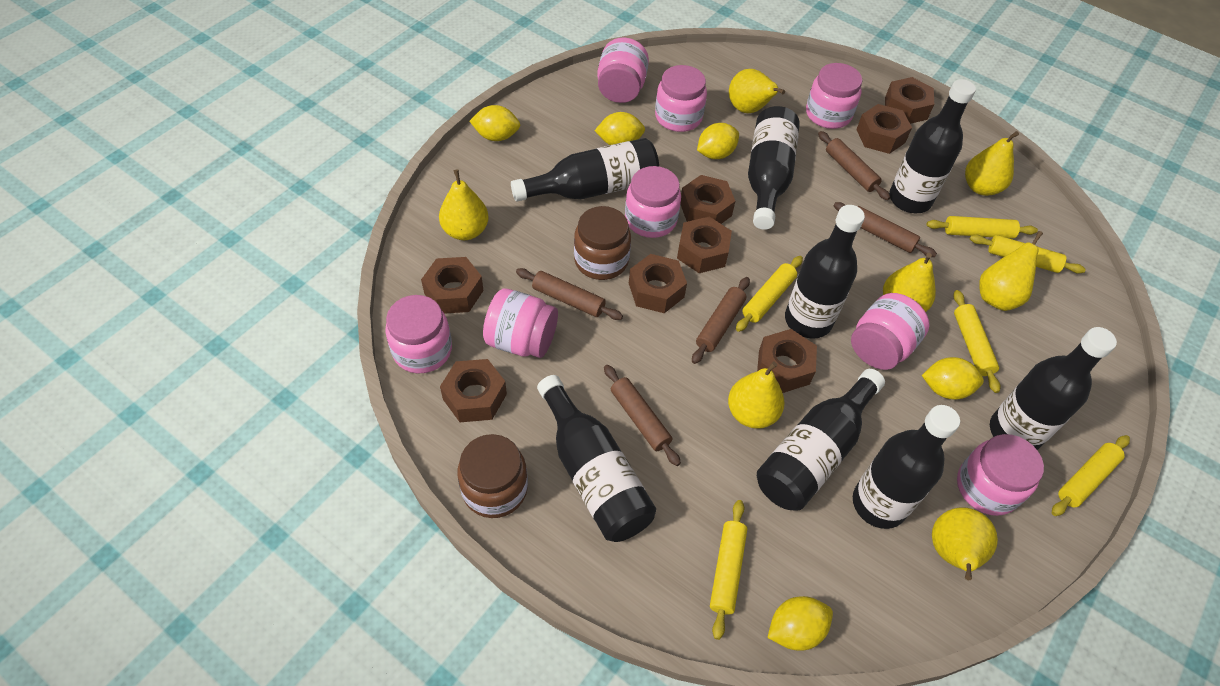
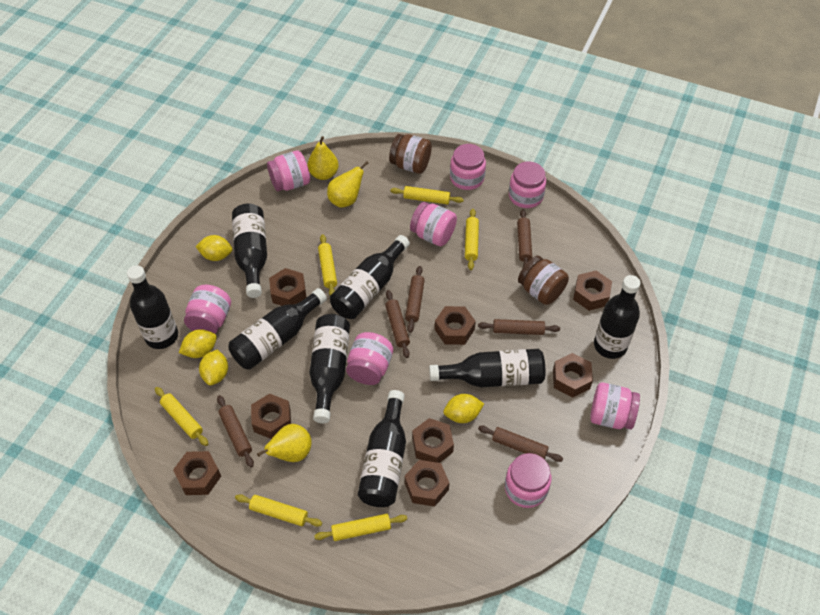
brown rolling pin: 5 -> 6
yellow lemon: 5 -> 4
yellow pear: 7 -> 3

